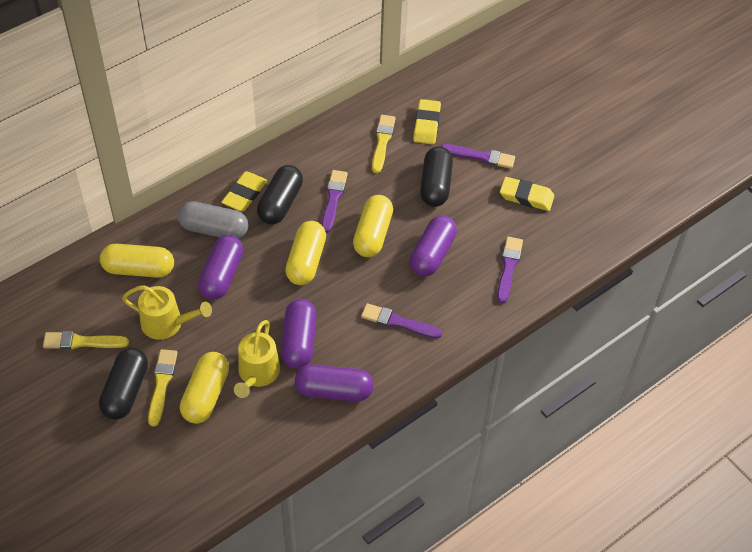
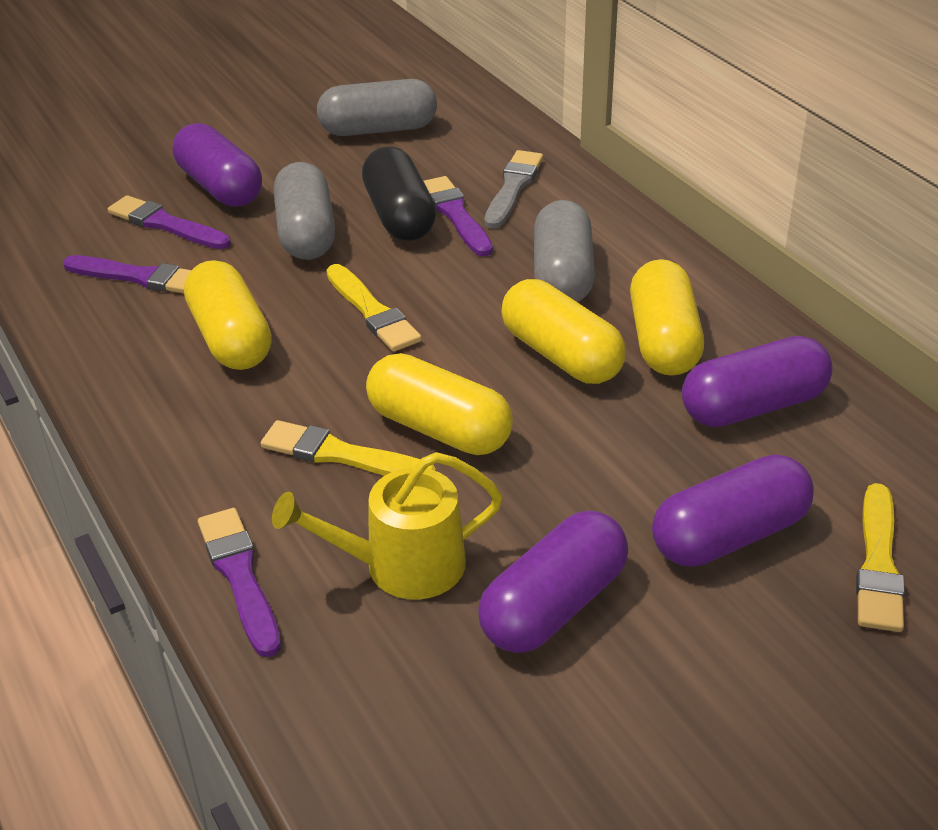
black capsule: 3 -> 1
grey brush: 0 -> 1
grey capsule: 1 -> 3
yellow eraser: 3 -> 0
yellow watering can: 2 -> 1

